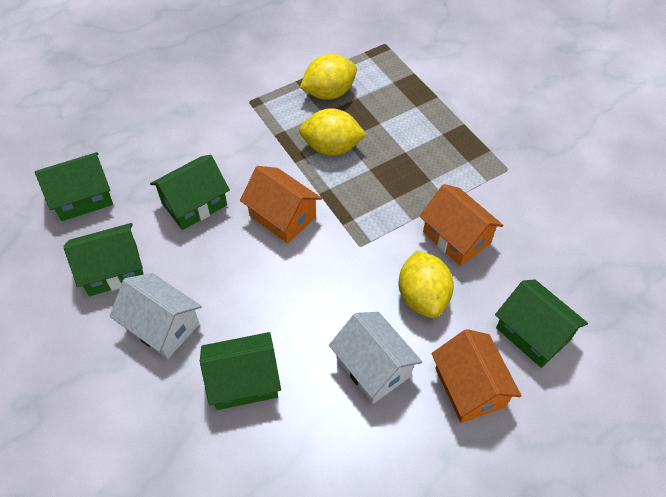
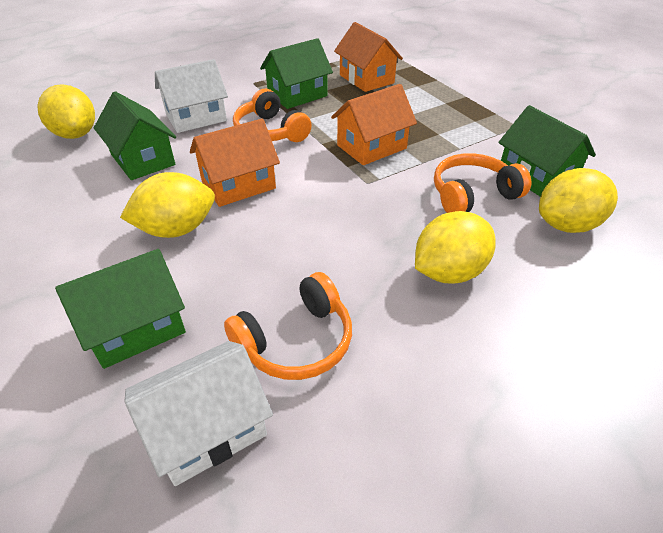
green house: 5 -> 4
orange headphones: 0 -> 3
yellow lemon: 3 -> 4

